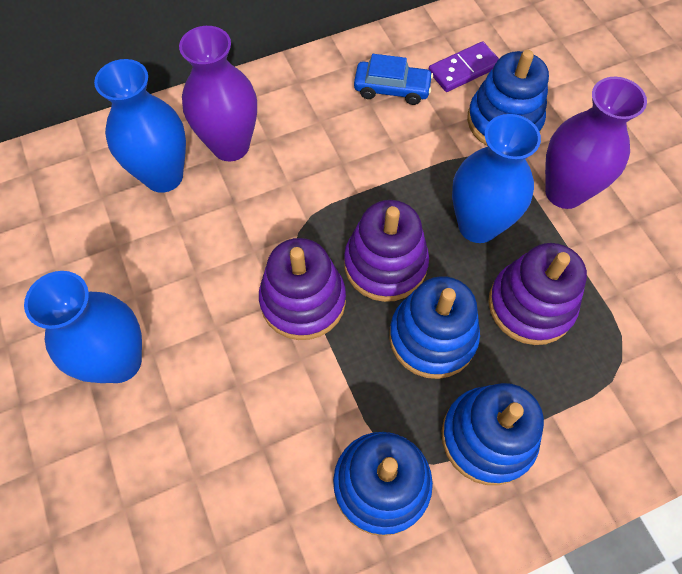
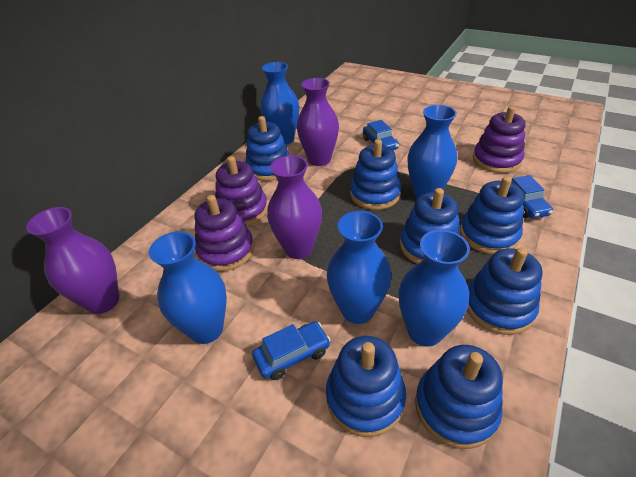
blue car: 1 -> 3
blue stacking toy: 4 -> 7
blue vase: 3 -> 5
purple domino: 1 -> 0
purple vase: 2 -> 3

